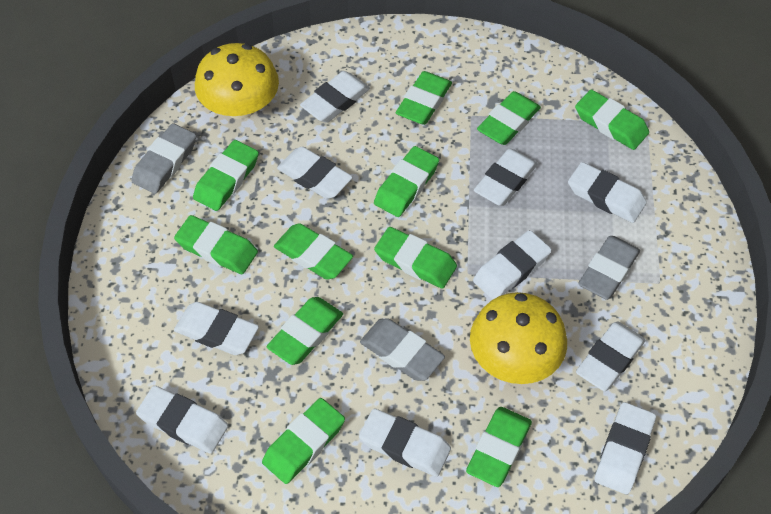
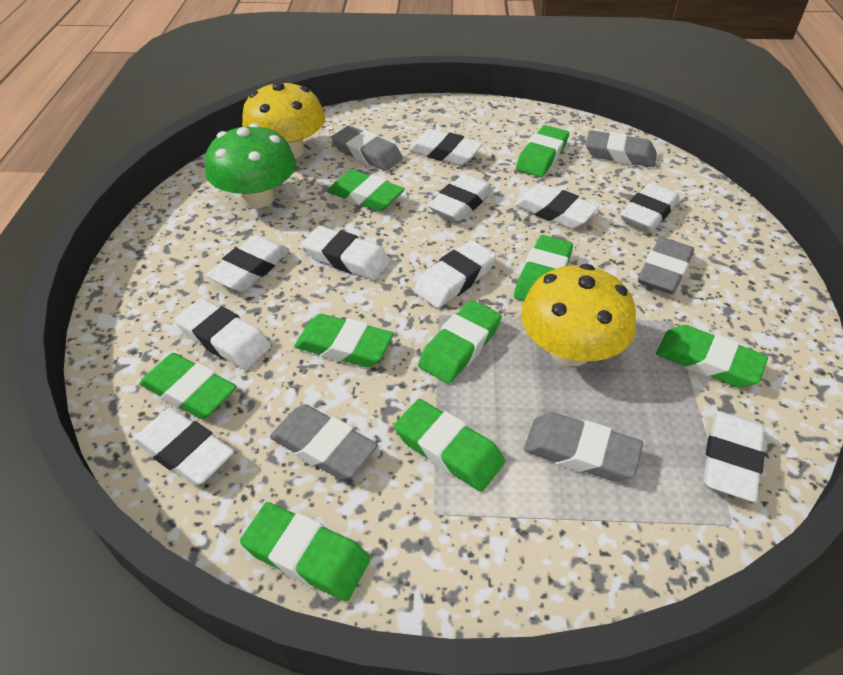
green eraser: 11 -> 9
green mushroom: 0 -> 1
grey eraser: 3 -> 5

